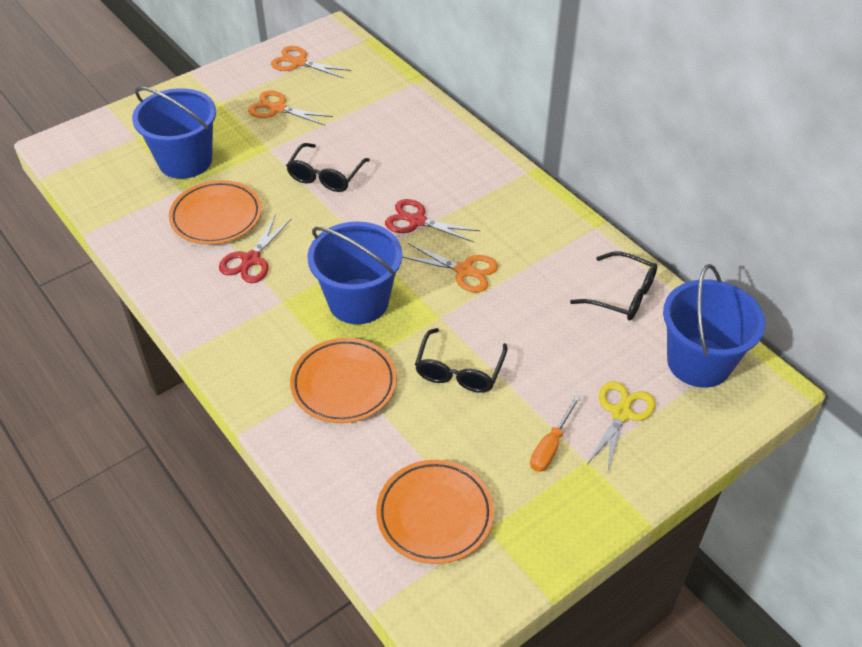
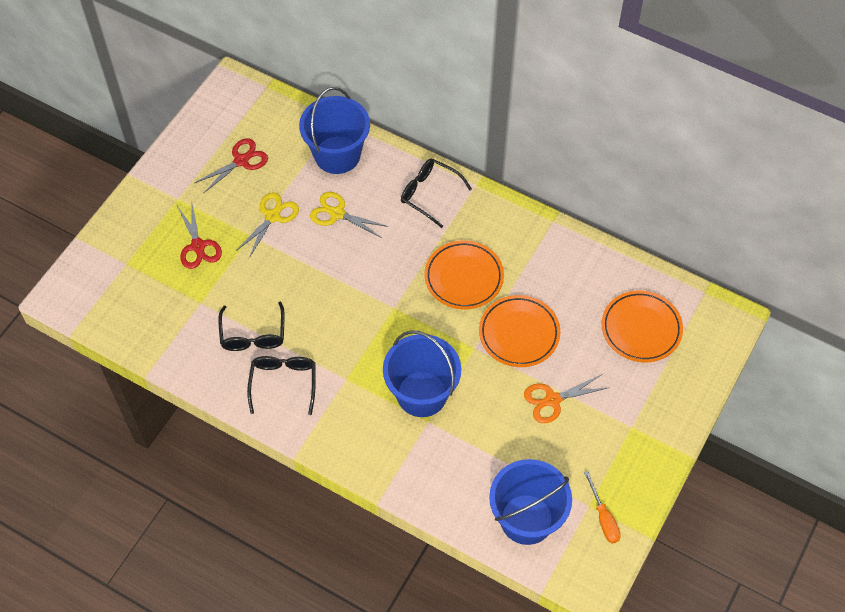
orange scissors: 3 -> 1
yellow scissors: 1 -> 2

